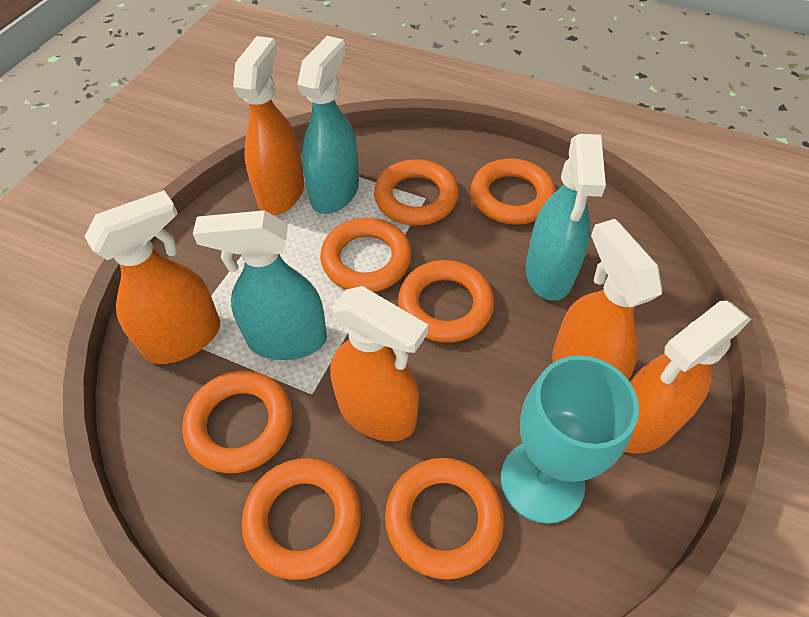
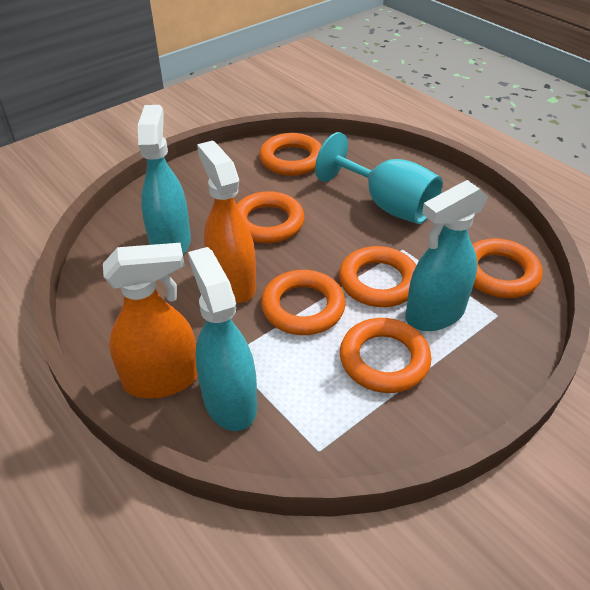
orange ring: 7 -> 6
orange spray bottle: 5 -> 2

